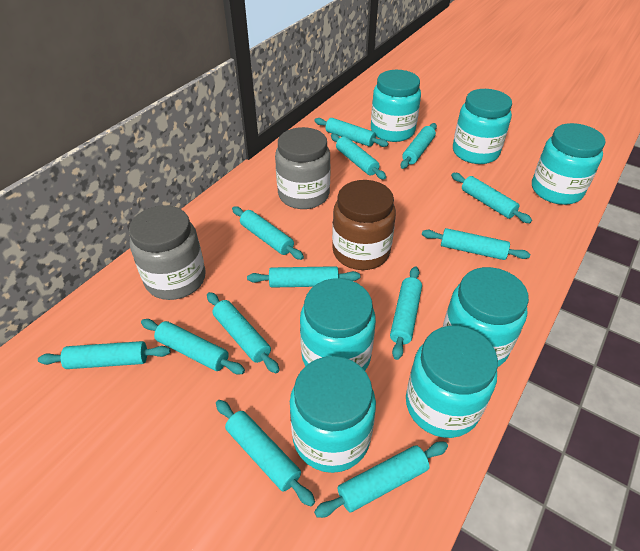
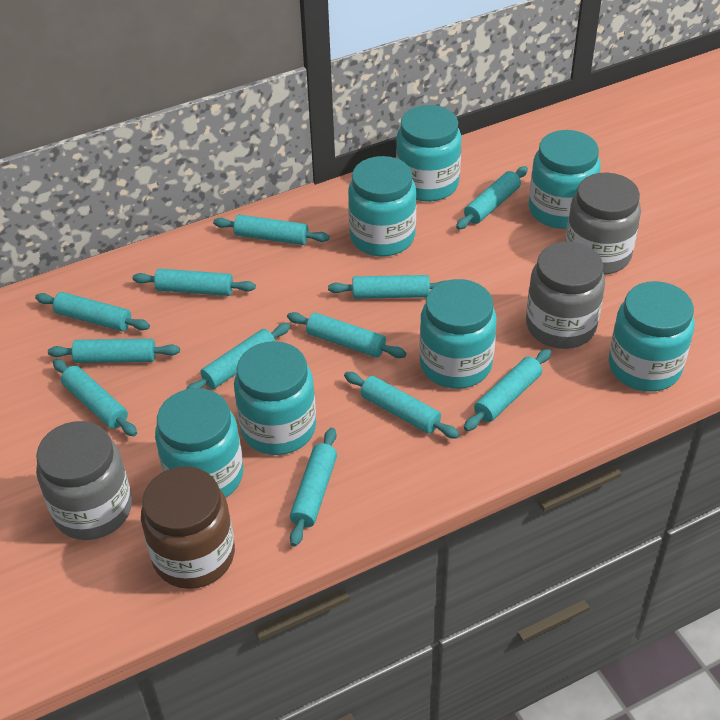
grey jar: 2 -> 3
turquoise rolling pin: 13 -> 12

